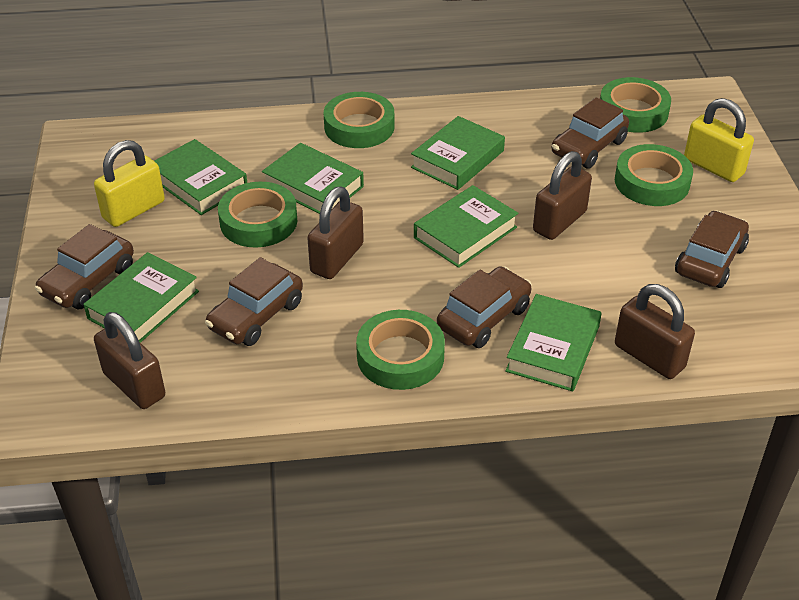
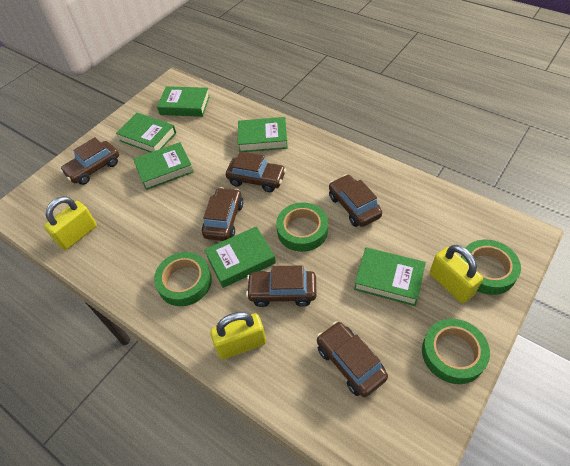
brown car: 5 -> 6
brown padlock: 4 -> 0
green tape: 5 -> 4
yellow padlock: 2 -> 3

